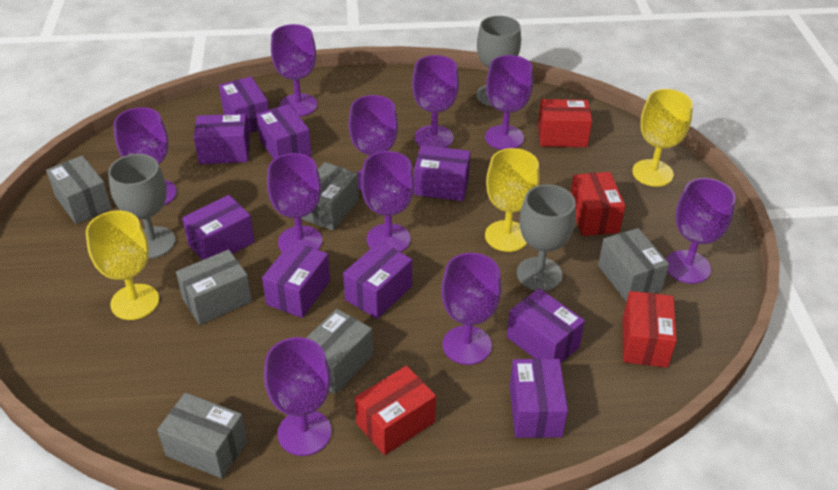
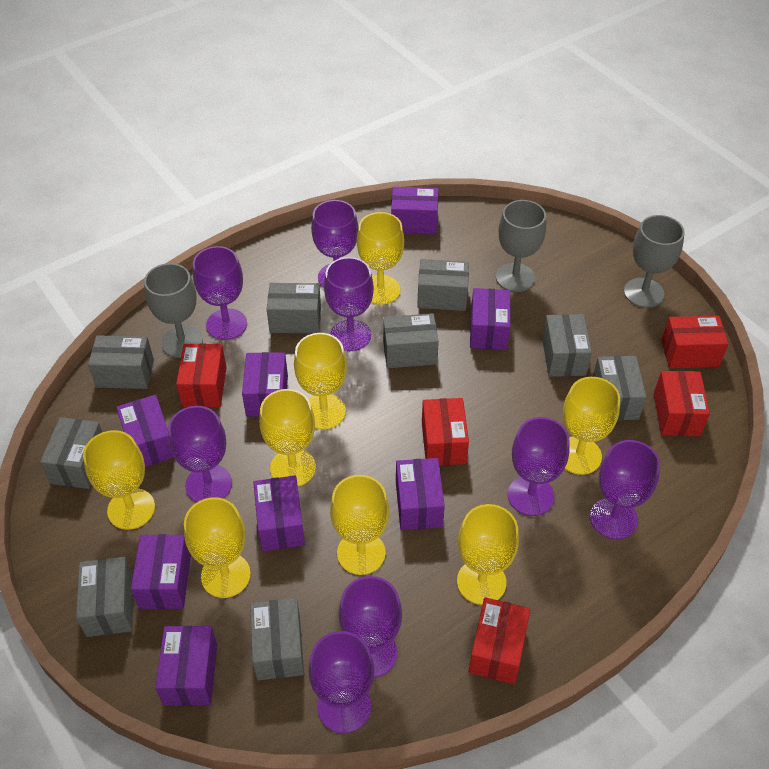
grey box: 6 -> 9
purple box: 9 -> 8
purple goblet: 10 -> 8
red box: 4 -> 5
yellow goblet: 3 -> 8

